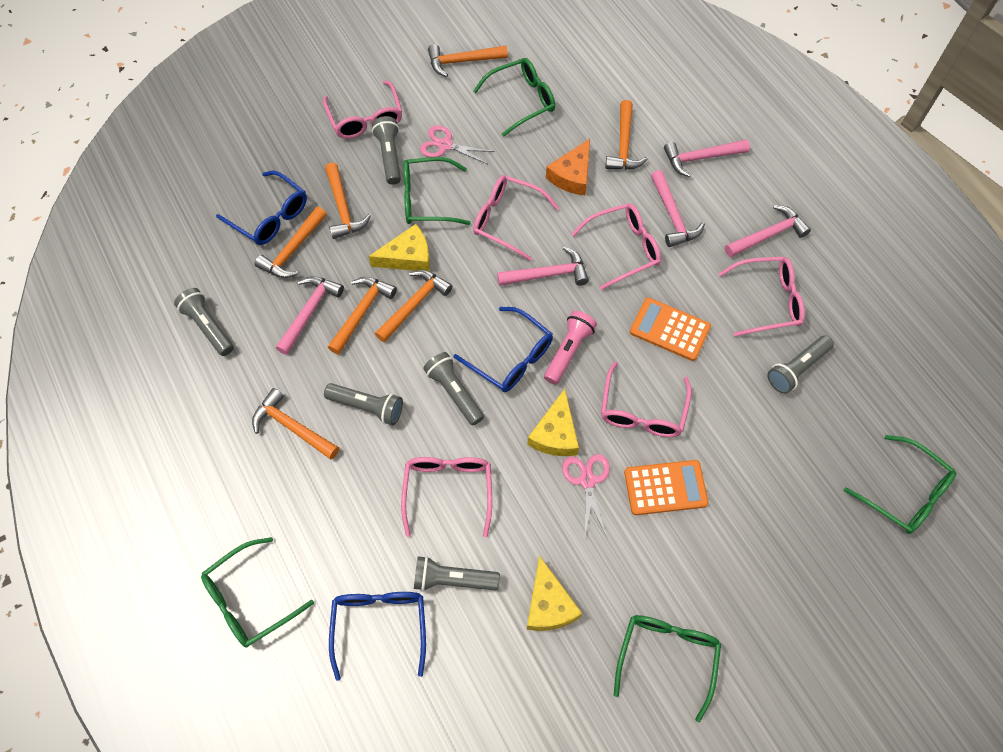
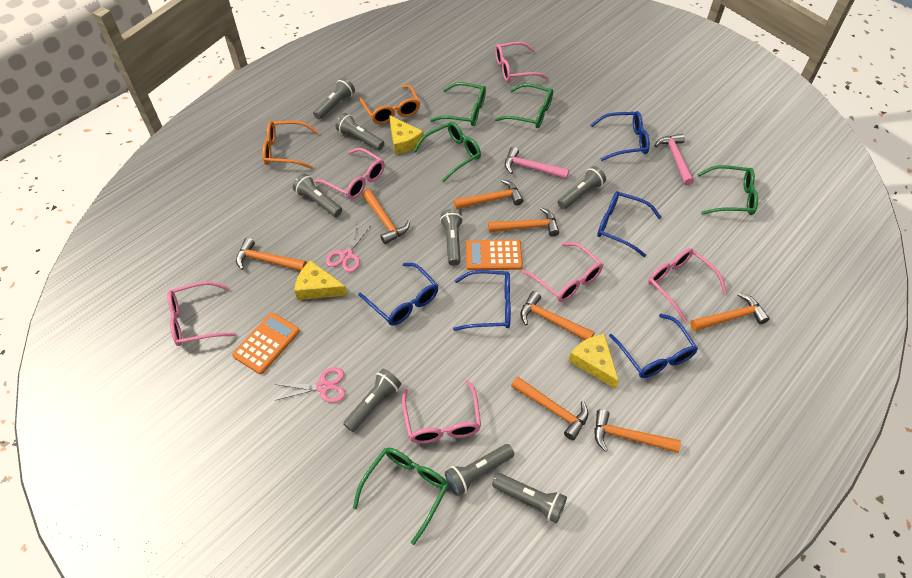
blue glasses: 3 -> 5
grey flashlight: 6 -> 8
orange cheese: 1 -> 0
orange glasses: 0 -> 2
orange hammer: 7 -> 8
pink flashlight: 1 -> 0
pink hammer: 5 -> 2

